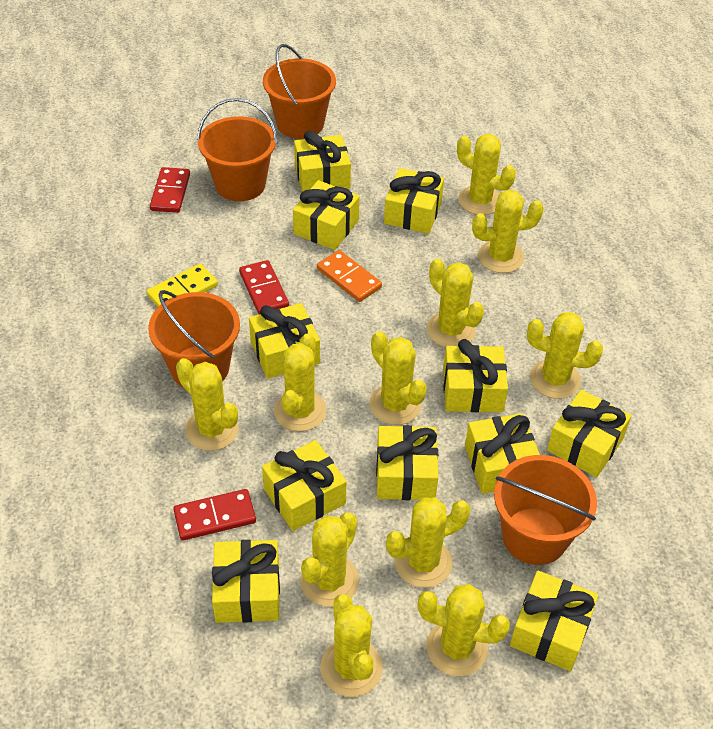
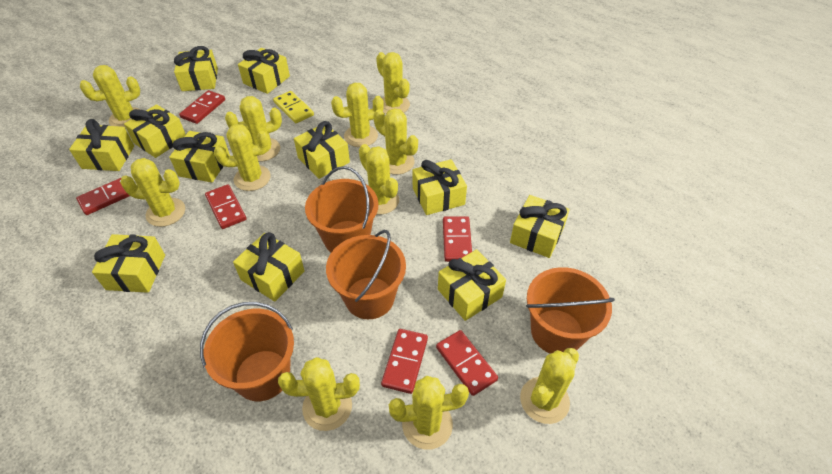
orange domino: 1 -> 0
red domino: 3 -> 6

